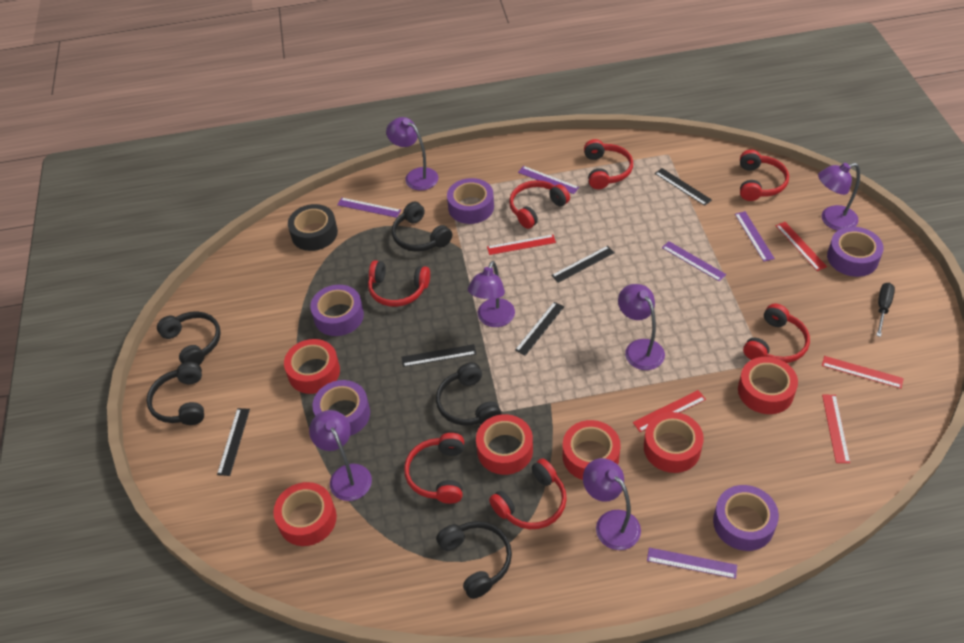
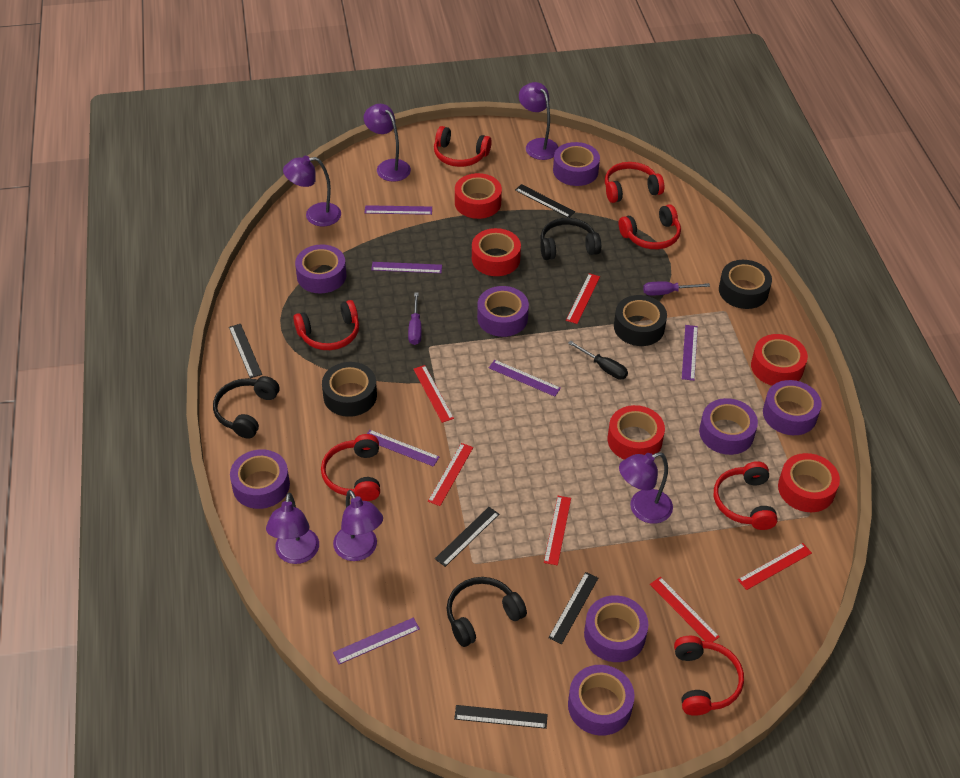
black headphones: 5 -> 3
black tape: 1 -> 3
purple ruler: 5 -> 6
purple screwdriver: 0 -> 2
purple tape: 5 -> 8
red ruler: 5 -> 6
red tape: 6 -> 5

